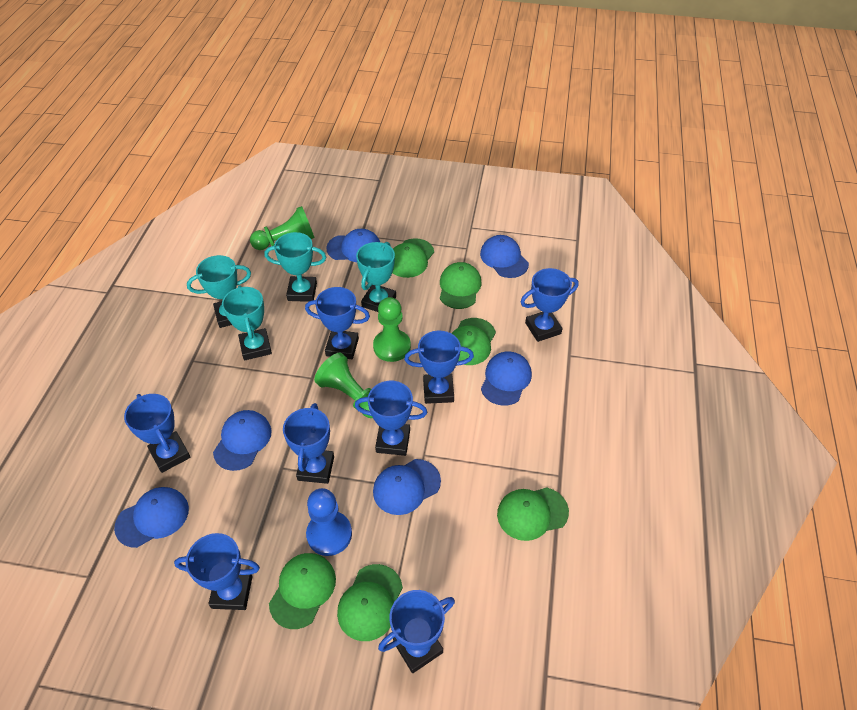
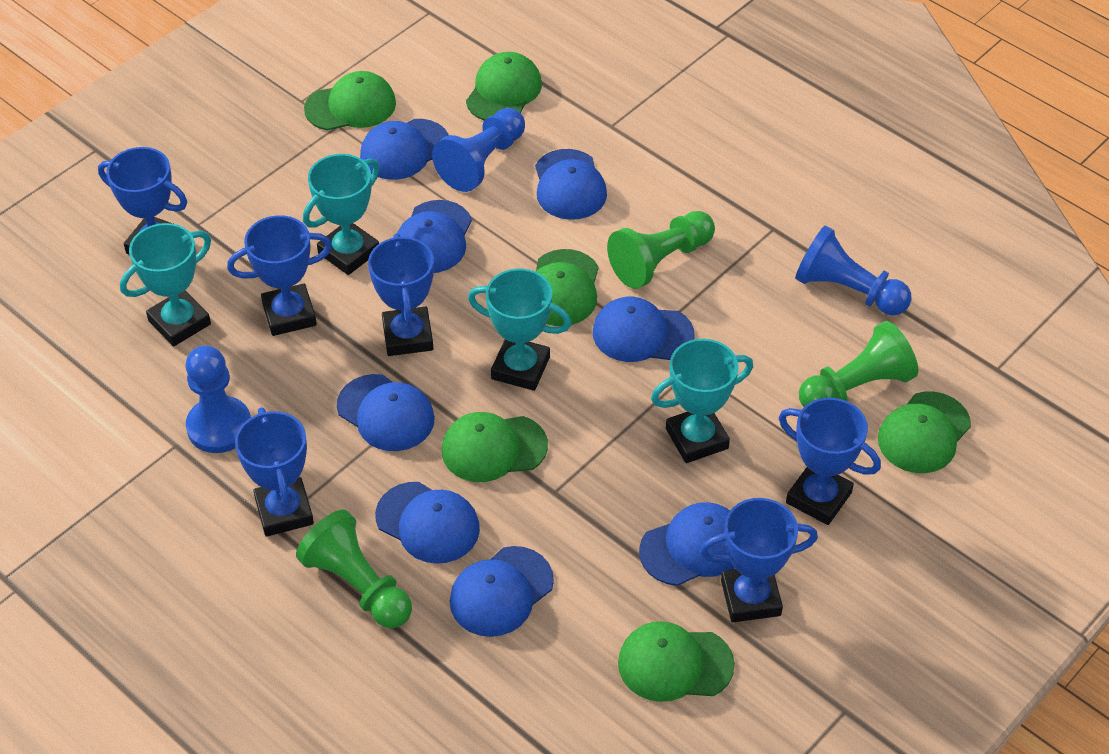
blue cap: 6 -> 8
blue pawn: 1 -> 3
blue trophy: 8 -> 6

